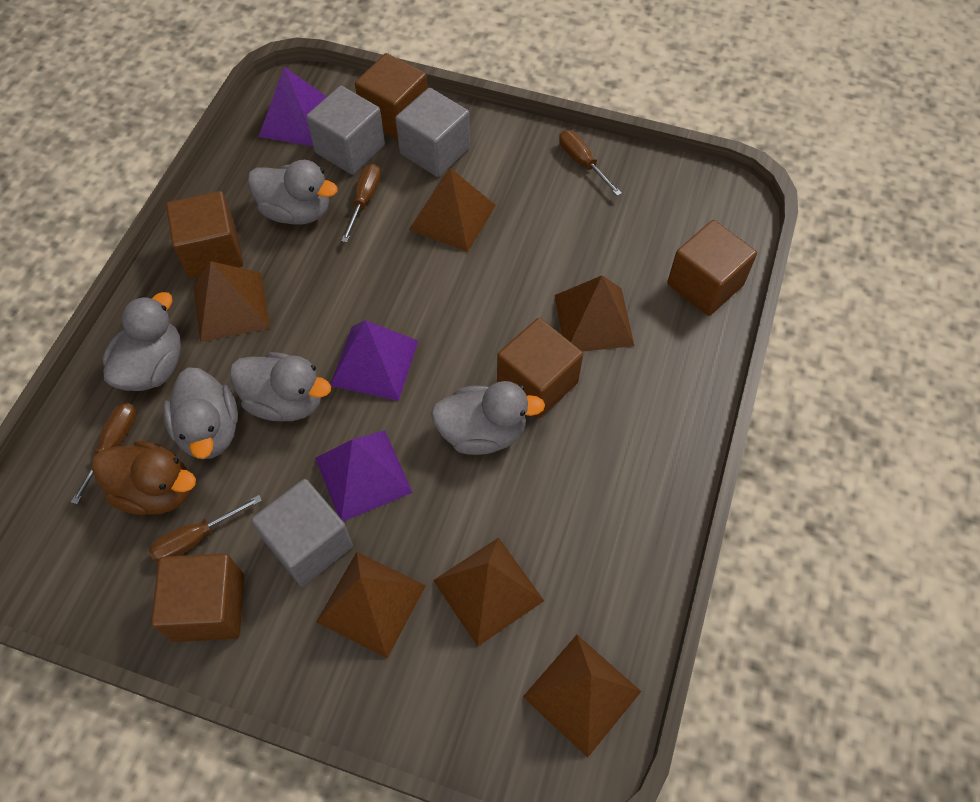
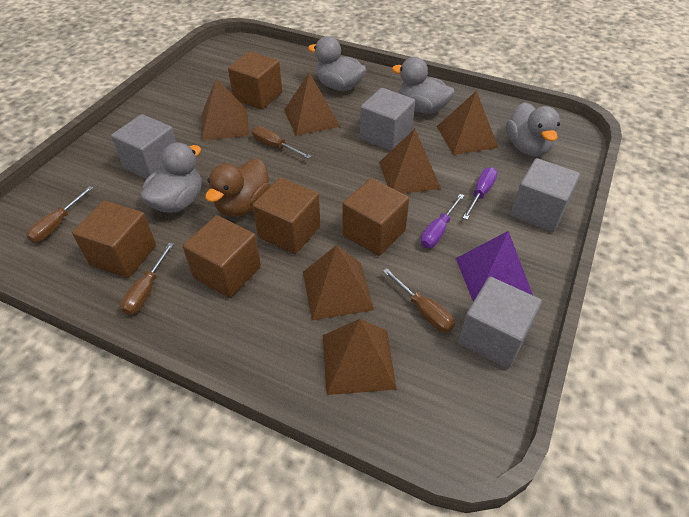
grey cube: 3 -> 4
grey duck: 5 -> 4
purple pyramid: 3 -> 1
purple screwdriver: 0 -> 2

